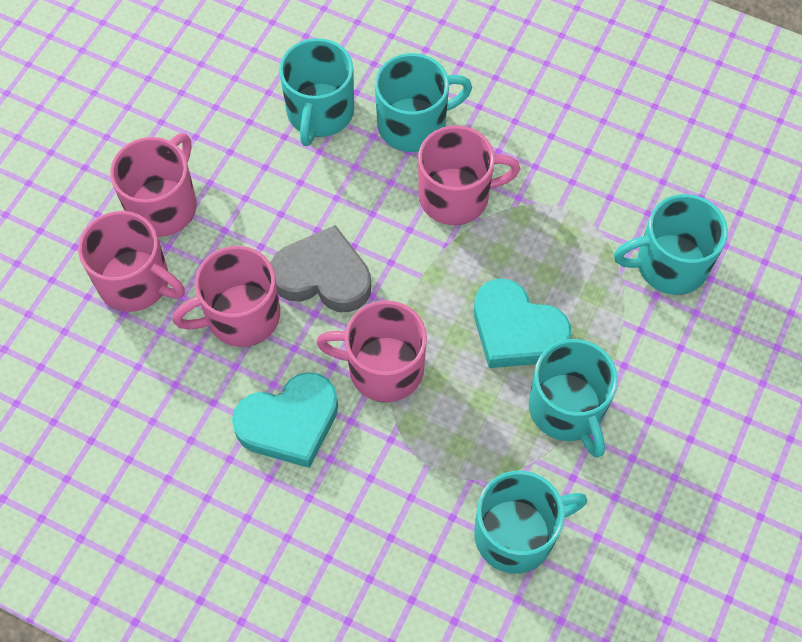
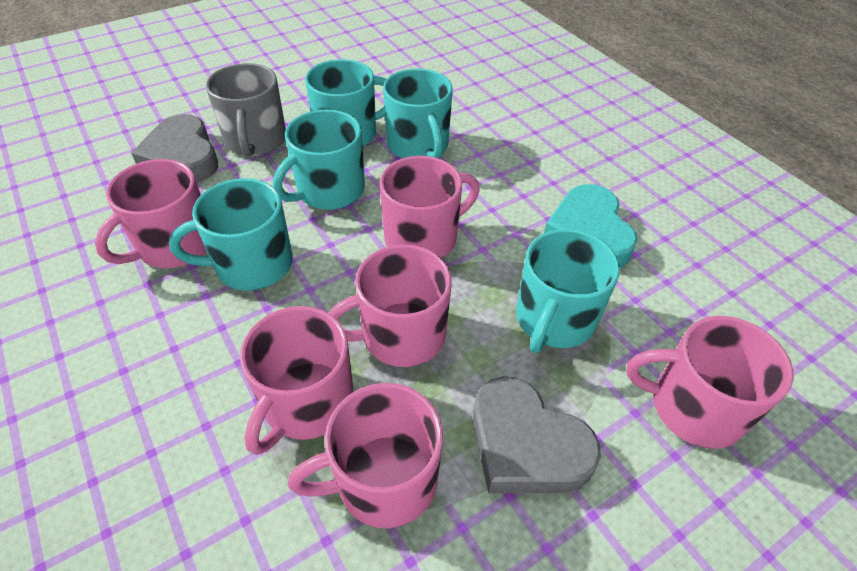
grey heart: 1 -> 2
grey mug: 0 -> 1
pink mug: 5 -> 6
turquoise heart: 2 -> 1

